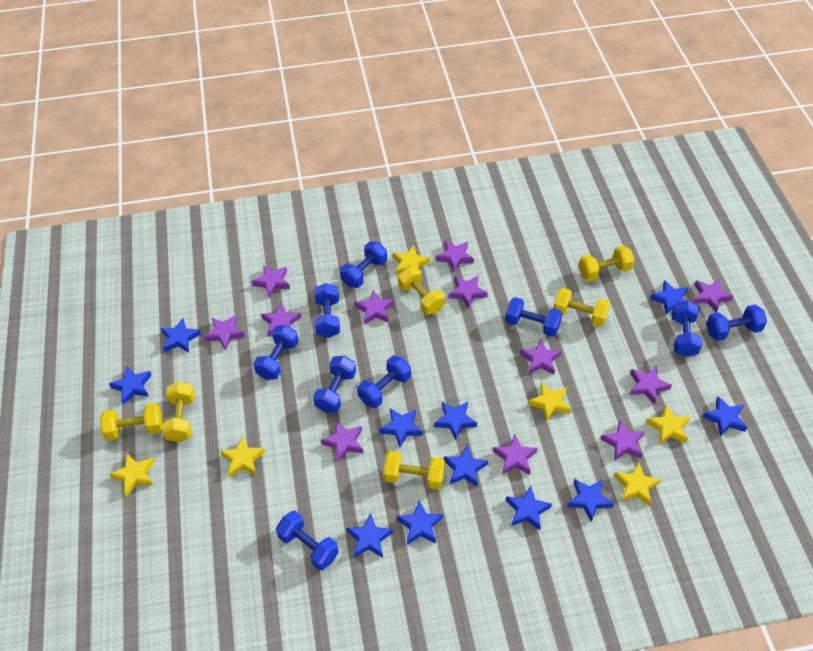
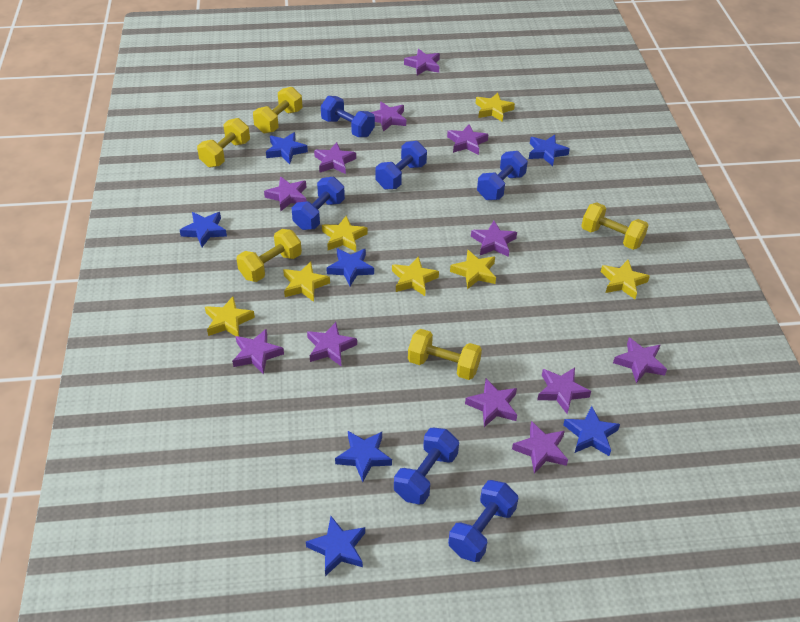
blue dumbbell: 9 -> 6
blue star: 11 -> 7
yellow dumbbell: 6 -> 5
yellow star: 6 -> 7

